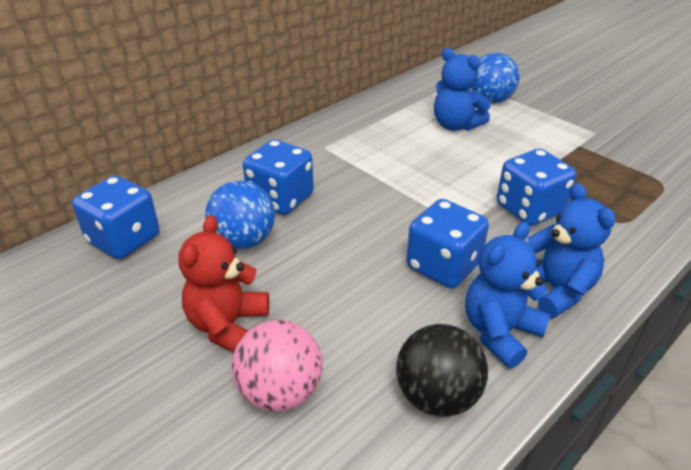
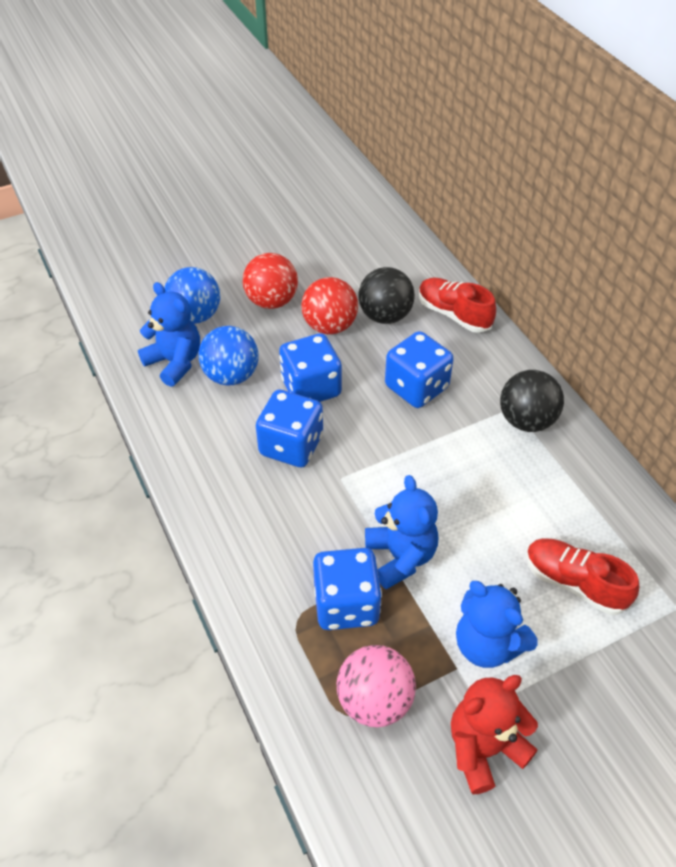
black ball: 1 -> 2
red ball: 0 -> 2
red shoe: 0 -> 2

